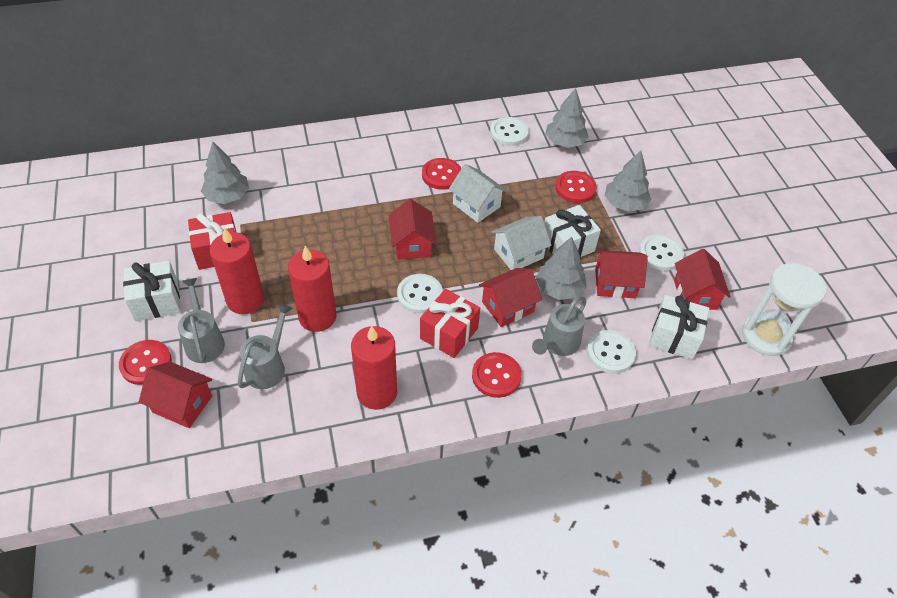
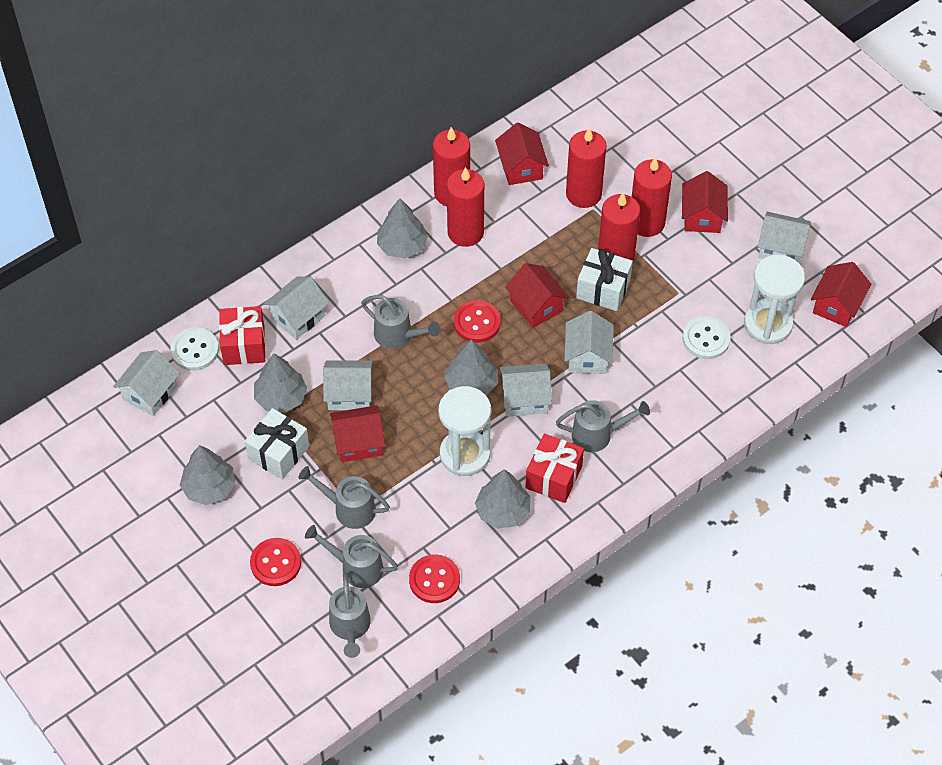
grey tree: 4 -> 5
grey watering can: 3 -> 5
red button: 4 -> 3
red candle: 3 -> 5
white button: 4 -> 2
white gift: 3 -> 2
white hourglass: 1 -> 2
white house: 2 -> 6

